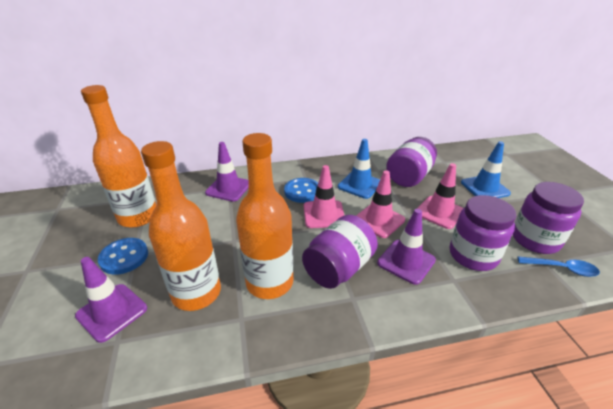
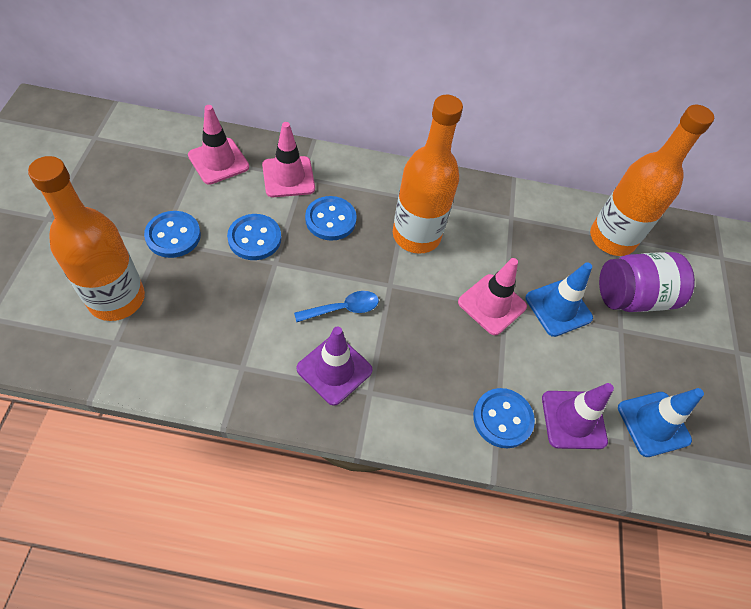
blue button: 2 -> 4
purple jar: 4 -> 1
purple traffic cone: 3 -> 2

